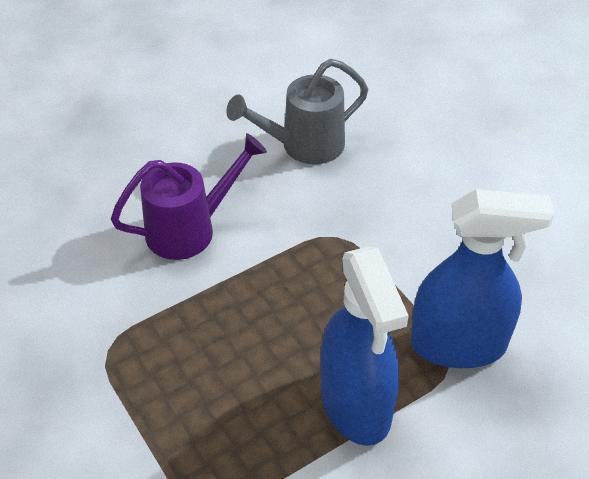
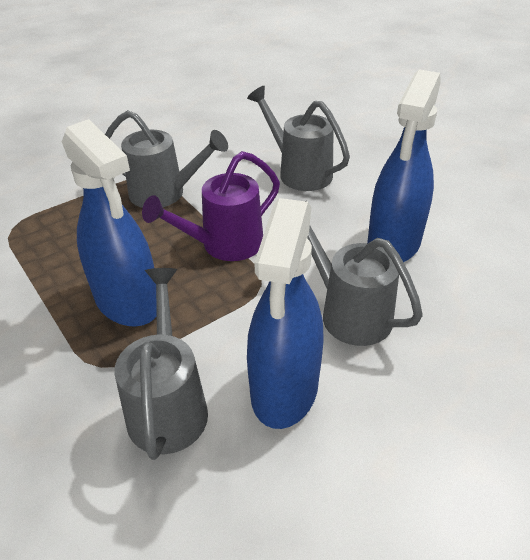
blue spray bottle: 2 -> 3
grey watering can: 1 -> 4

